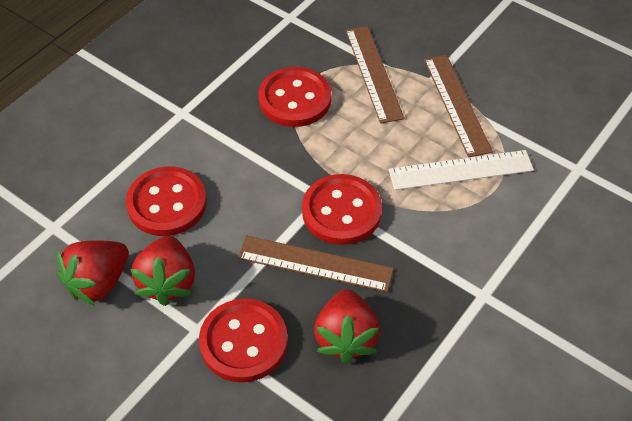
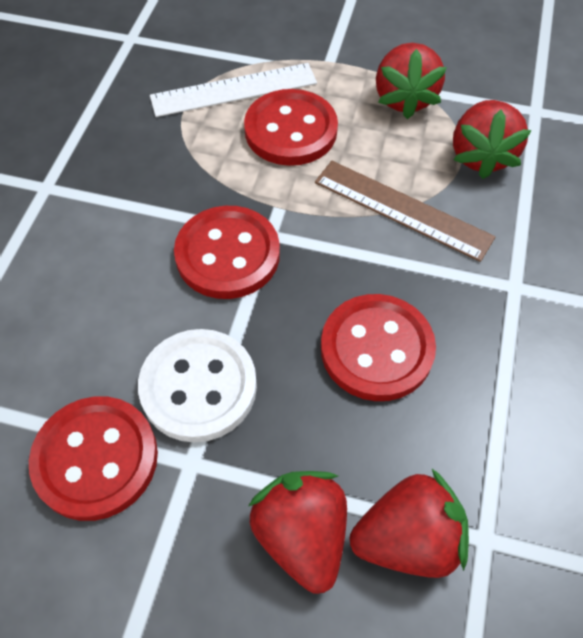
brown ruler: 3 -> 1
red strawberry: 3 -> 4
white button: 0 -> 1

